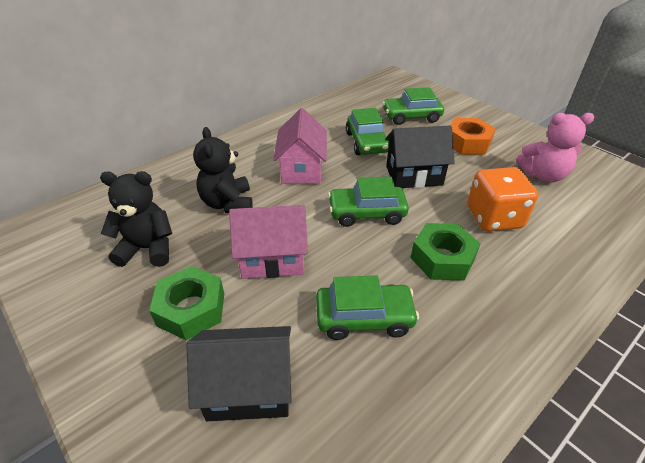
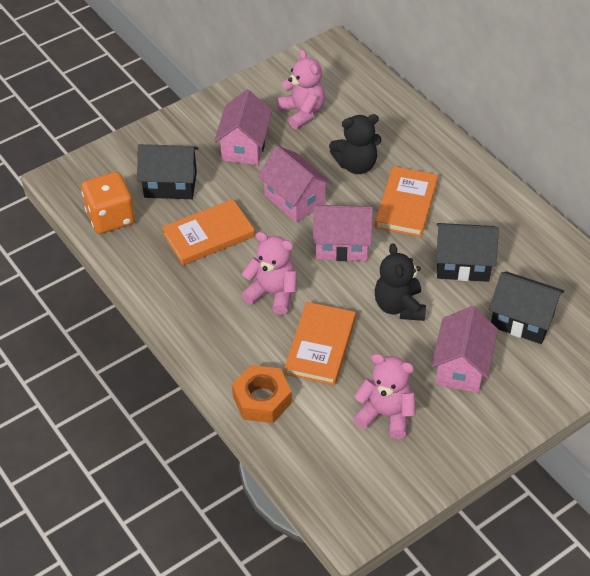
black house: 2 -> 3
green car: 4 -> 0
green nut: 2 -> 0
orange book: 0 -> 3
pink house: 2 -> 4
pink teddy bear: 1 -> 3

